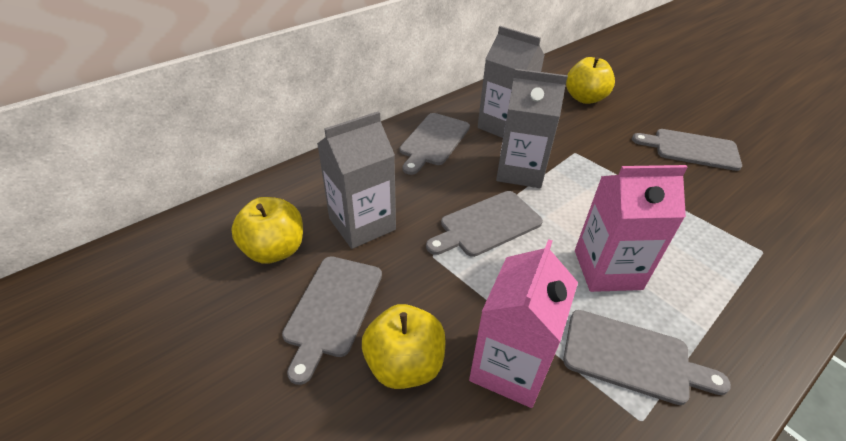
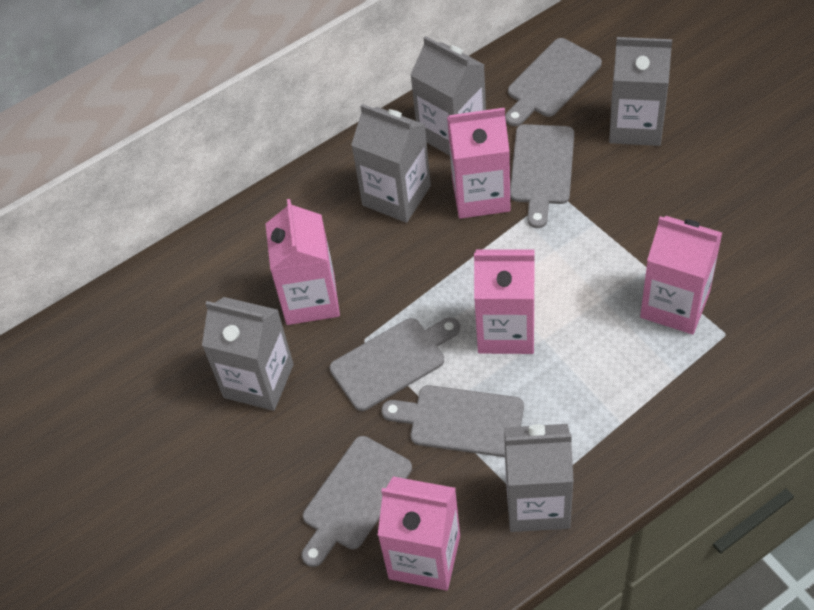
grey carton: 3 -> 5
pink carton: 2 -> 5
yellow apple: 3 -> 0

